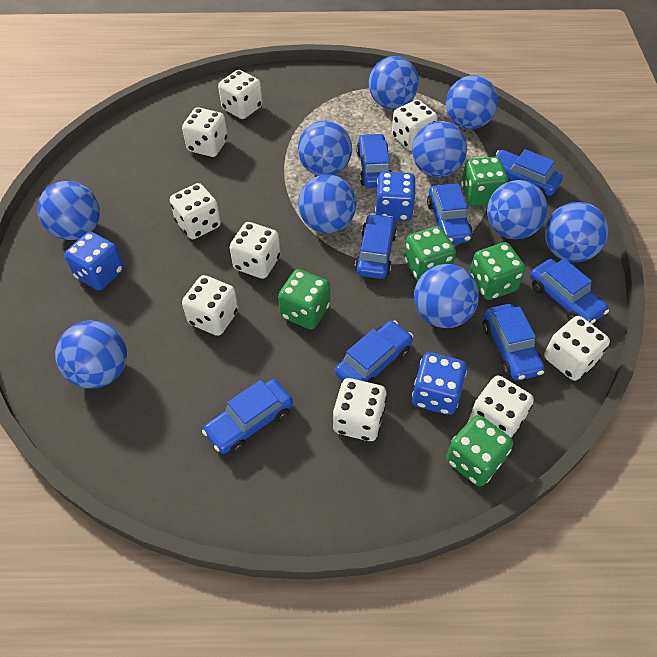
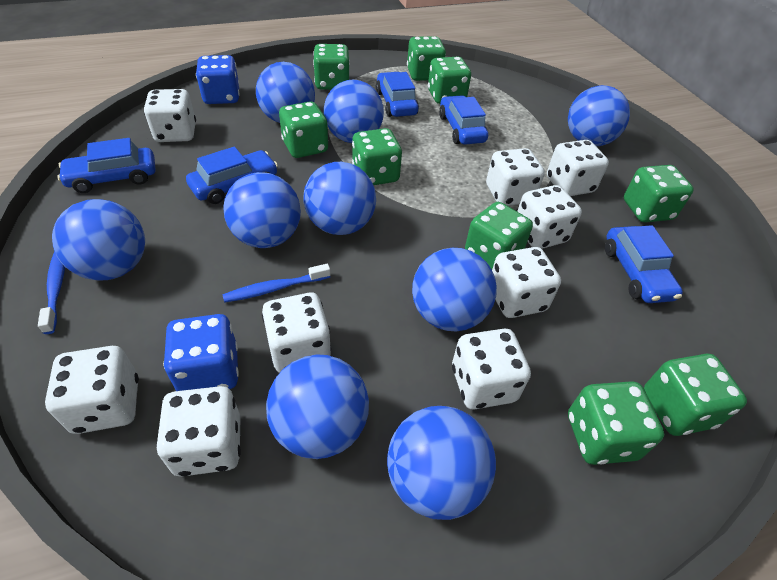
blue ball: 10 -> 9
blue car: 8 -> 5
blue dice: 3 -> 2
blue toothbrush: 0 -> 2
green dice: 5 -> 9

